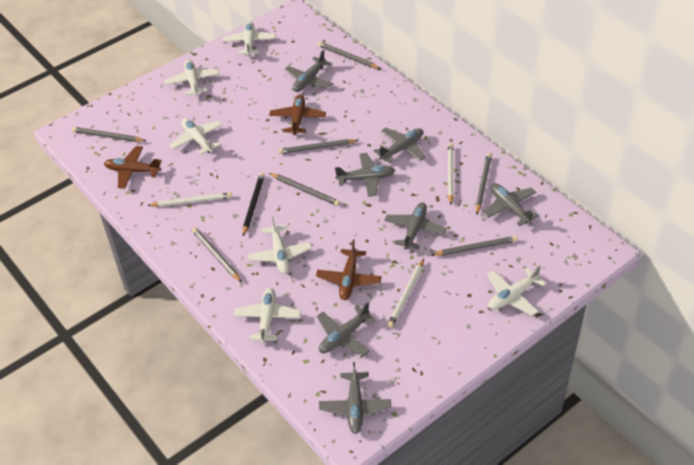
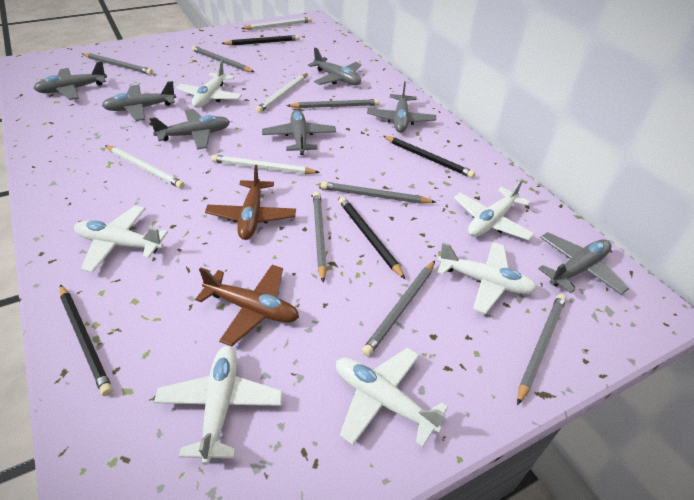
black pencil: 1 -> 4
brown plane: 3 -> 2
white pencil: 3 -> 4

